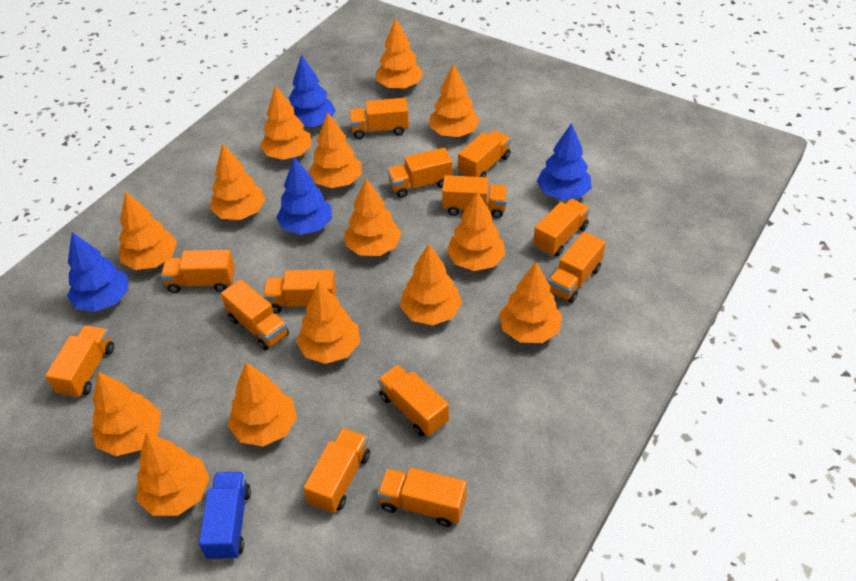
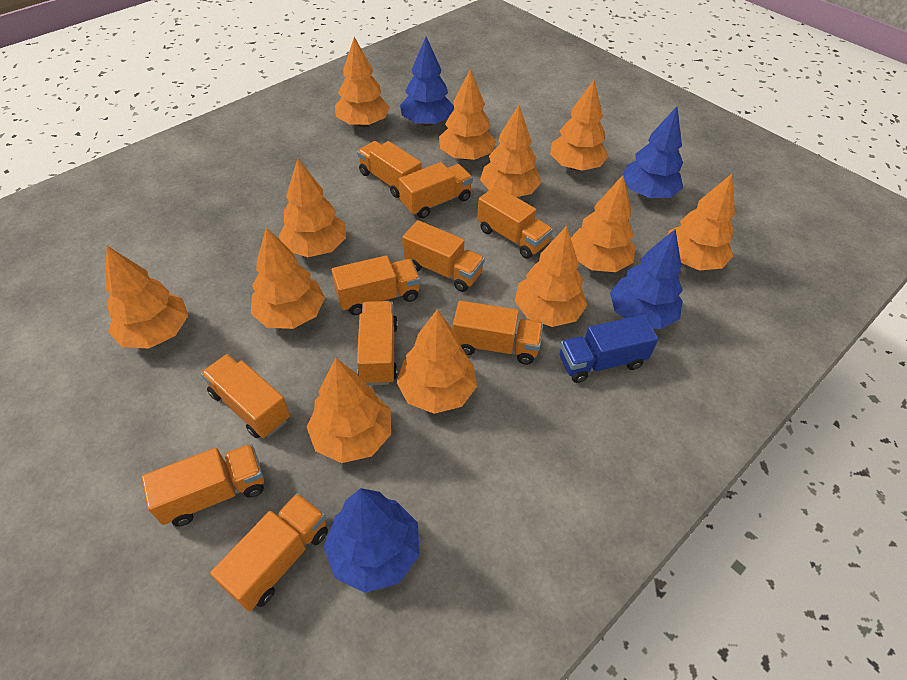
orange tree: 14 -> 12
orange truck: 13 -> 10

